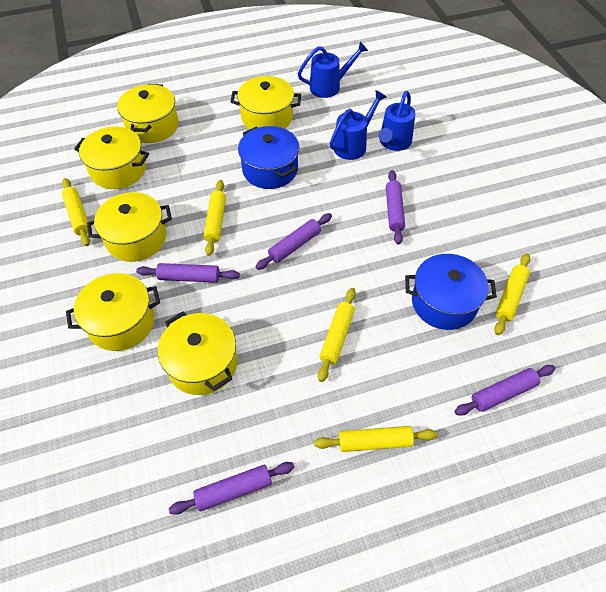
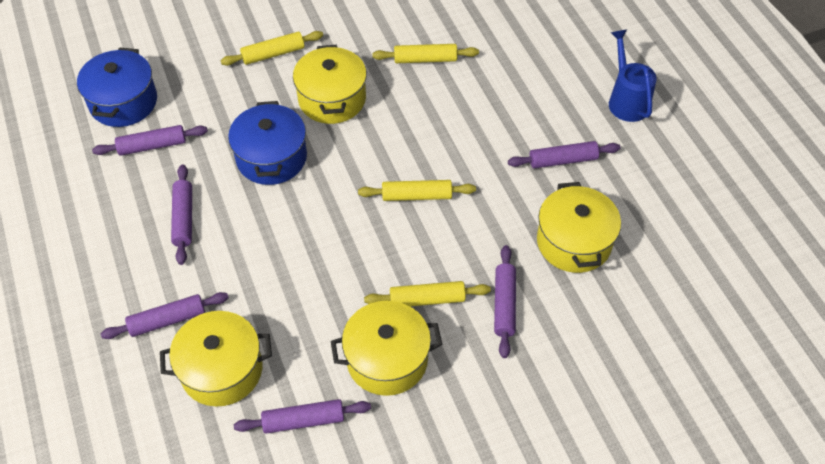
blue watering can: 3 -> 1
purple rolling pin: 5 -> 6
yellow pot: 6 -> 4
yellow rolling pin: 5 -> 4

